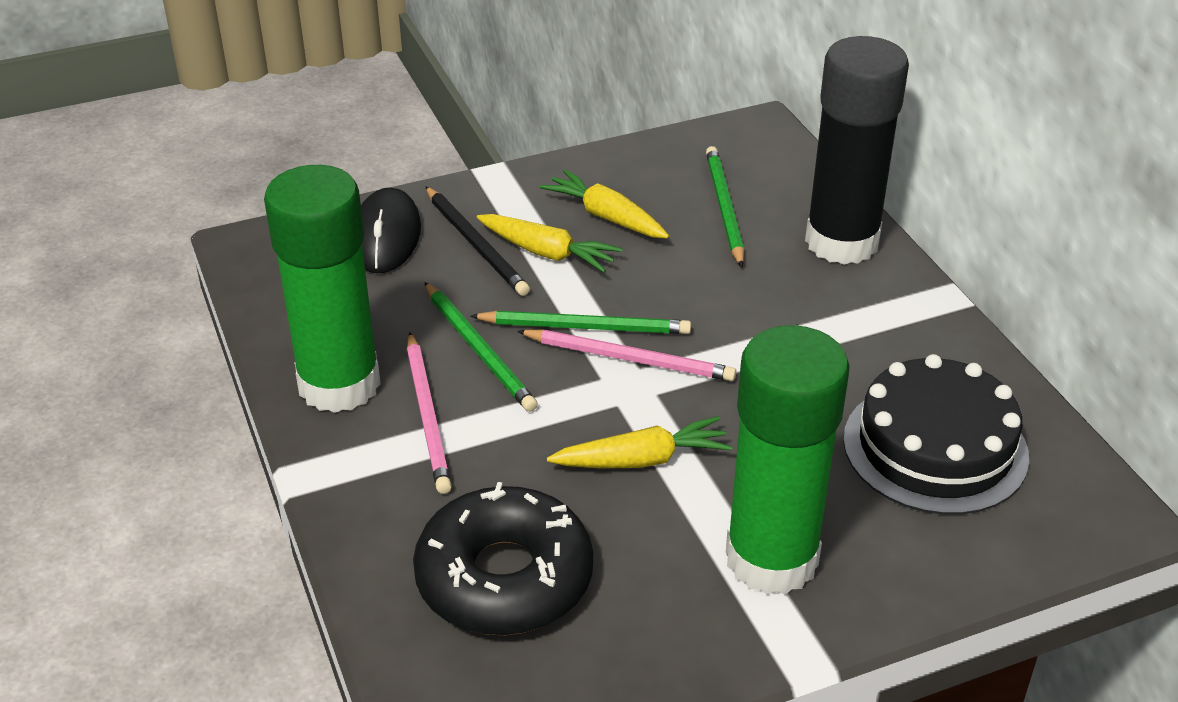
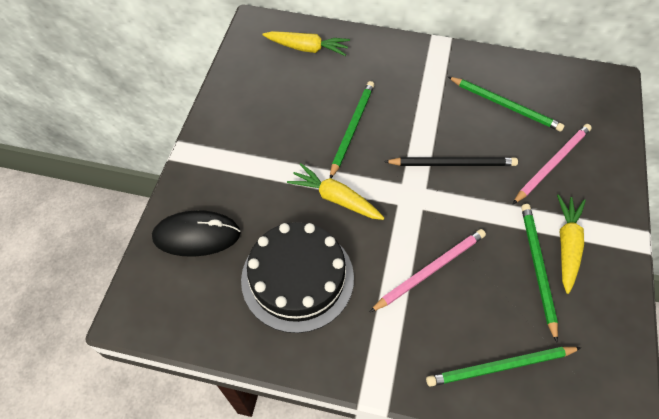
black donut: 1 -> 0
black glue stick: 1 -> 0
green glue stick: 2 -> 0
green pencil: 3 -> 4

